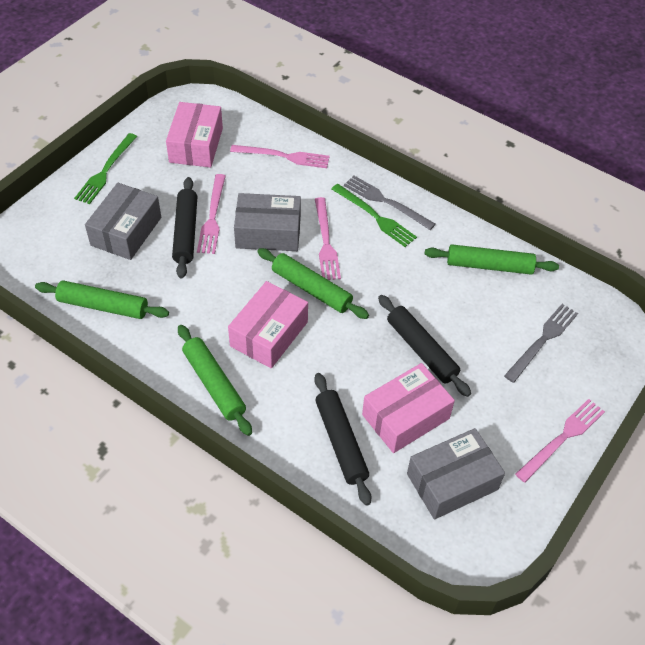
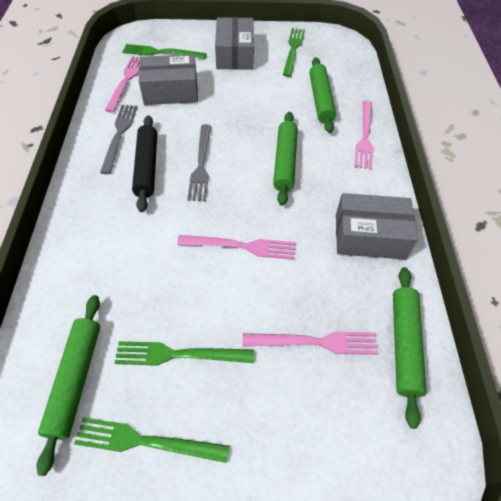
black rolling pin: 3 -> 1
green fork: 2 -> 4
pink box: 3 -> 0

